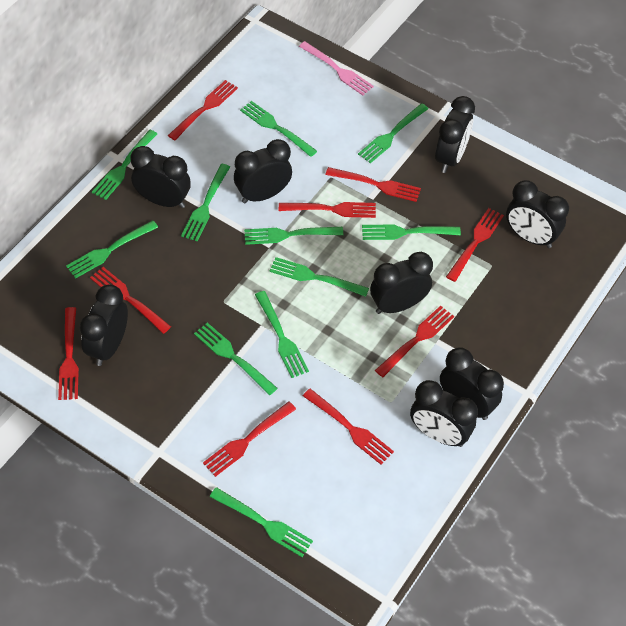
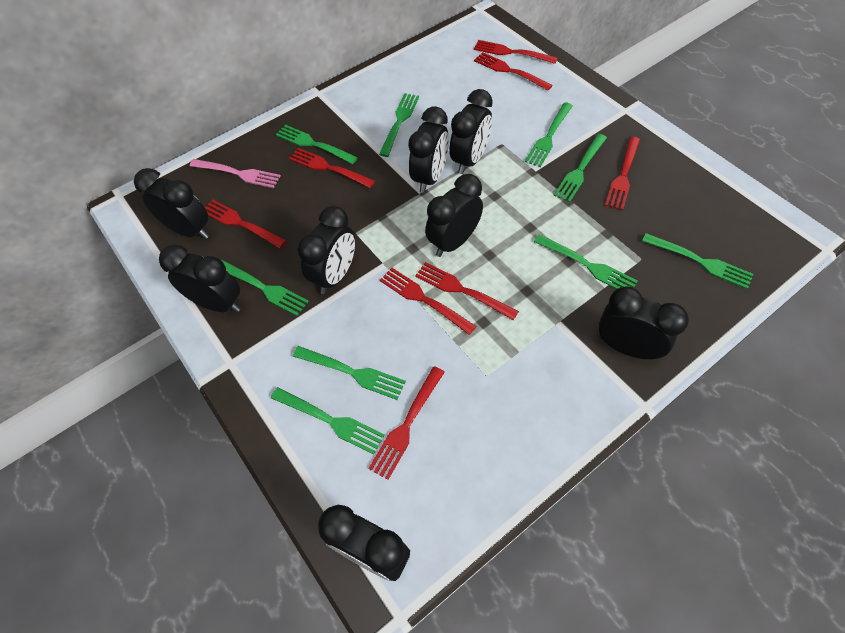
green fork: 11 -> 9
red fork: 9 -> 8

